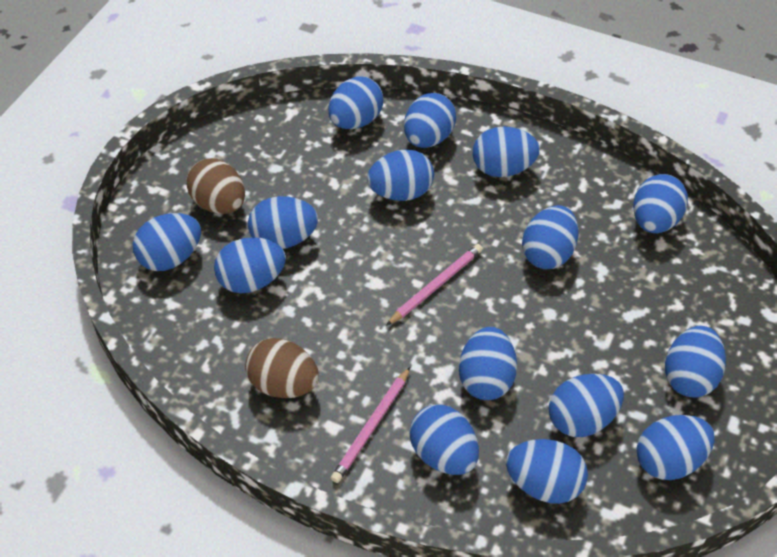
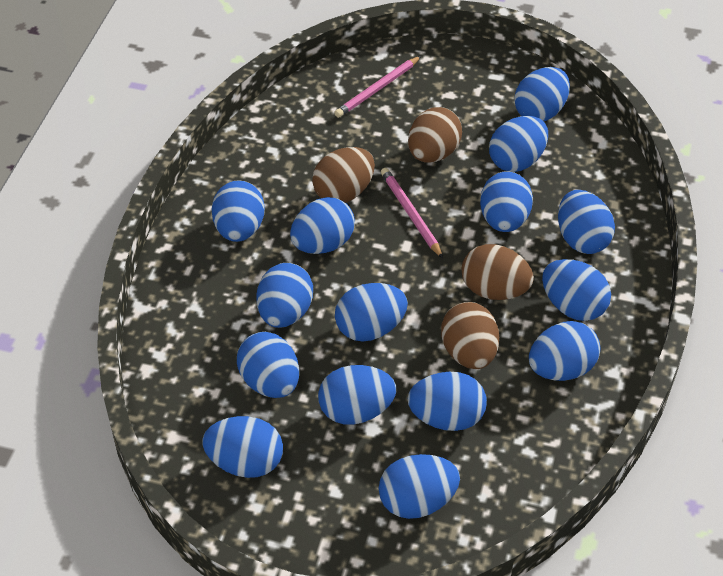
brown egg: 2 -> 4

